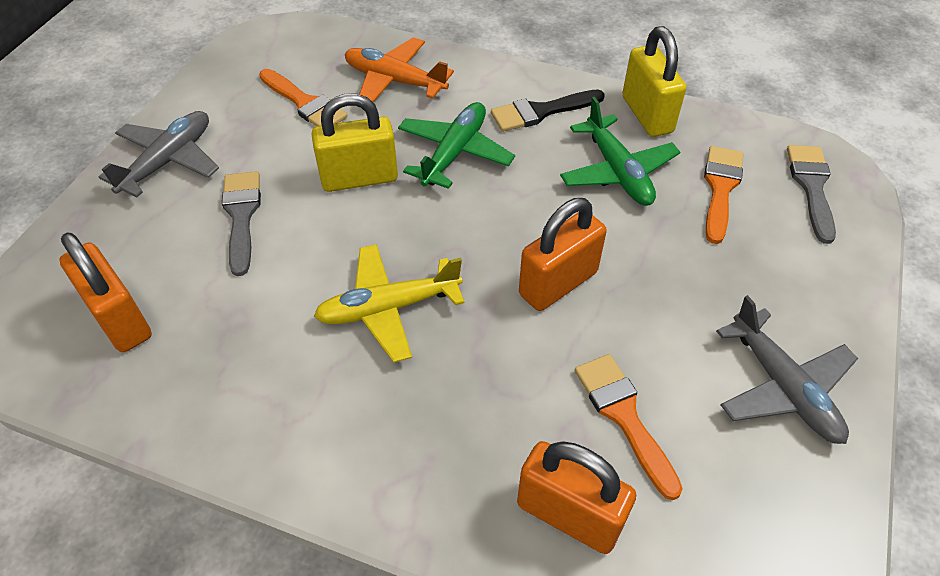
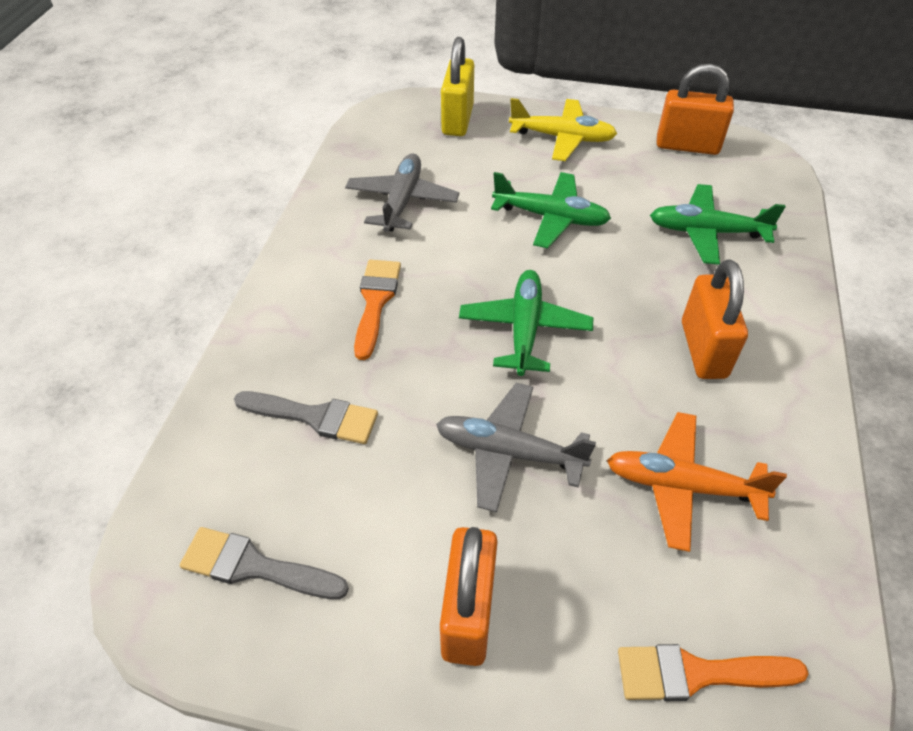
black brush: 1 -> 0
green plane: 2 -> 3
orange brush: 3 -> 2
yellow padlock: 2 -> 1

